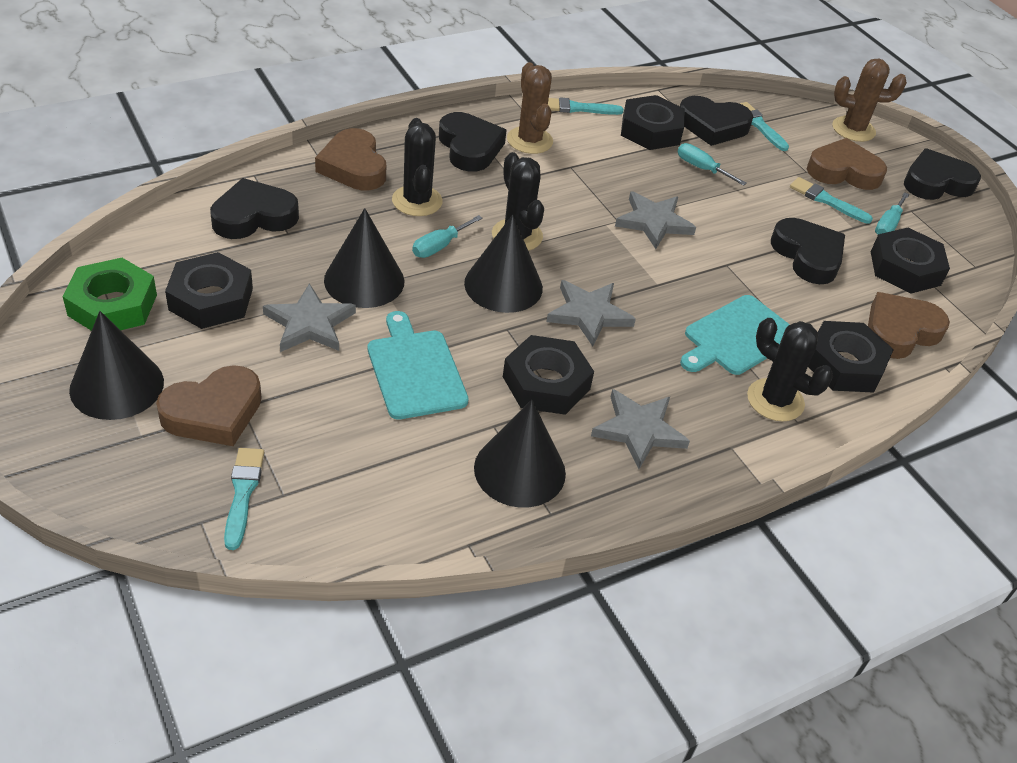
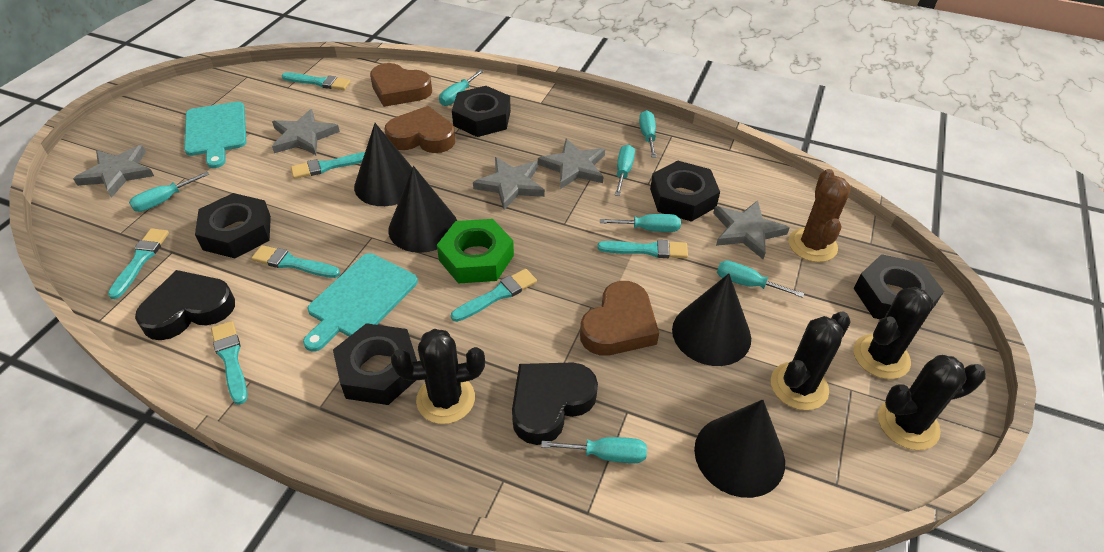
black cactus: 3 -> 4
black heart: 5 -> 2
brown cactus: 2 -> 1
brown heart: 4 -> 3
grey star: 4 -> 5
turquoise brush: 4 -> 7
turquoise screwdriver: 3 -> 7

